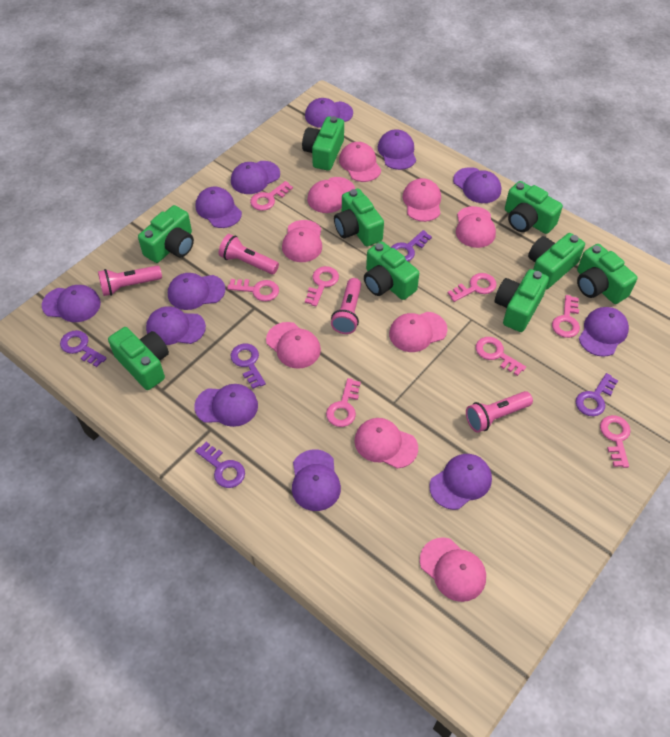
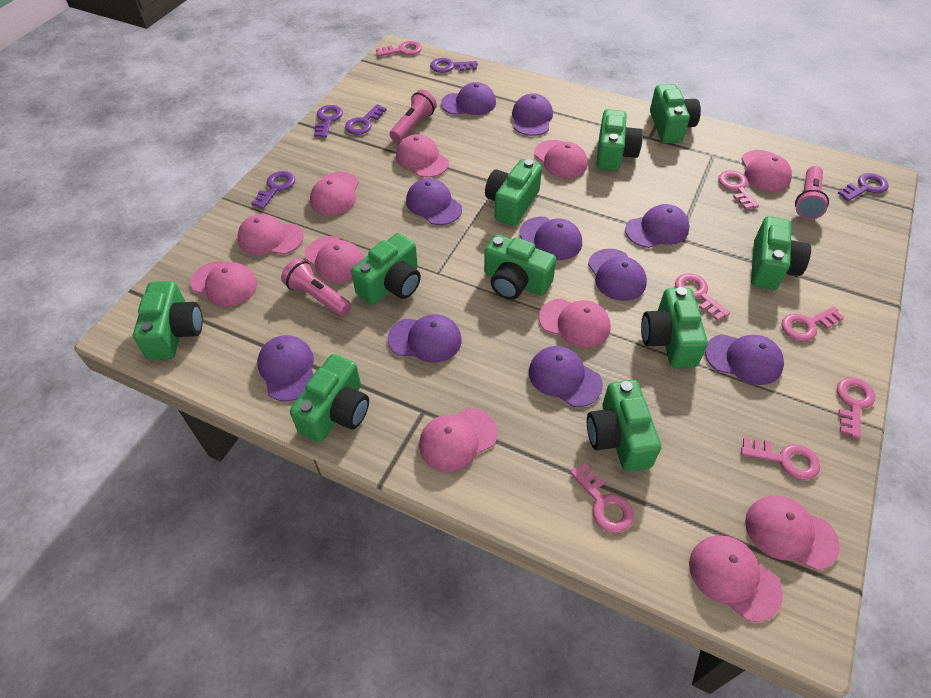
green camera: 9 -> 10
pink cap: 9 -> 11
pink flashlight: 4 -> 3
pink key: 8 -> 7
purple cap: 12 -> 10

